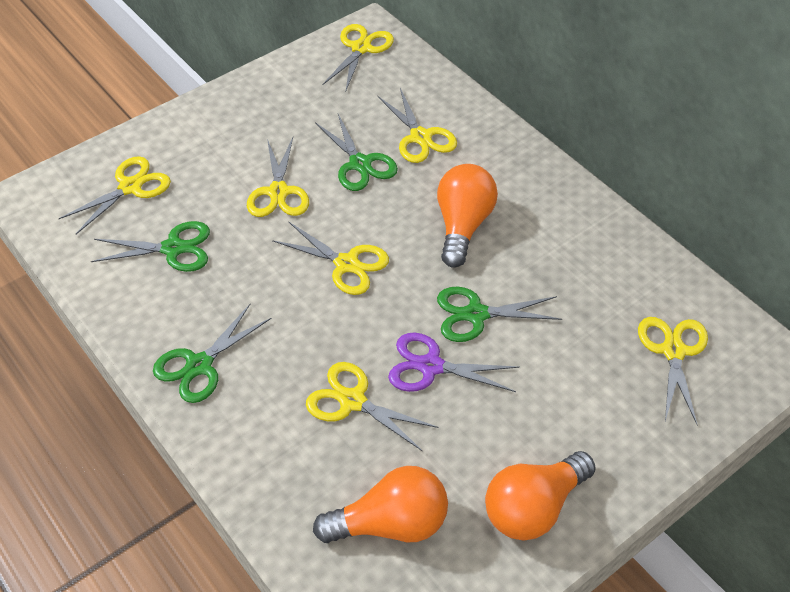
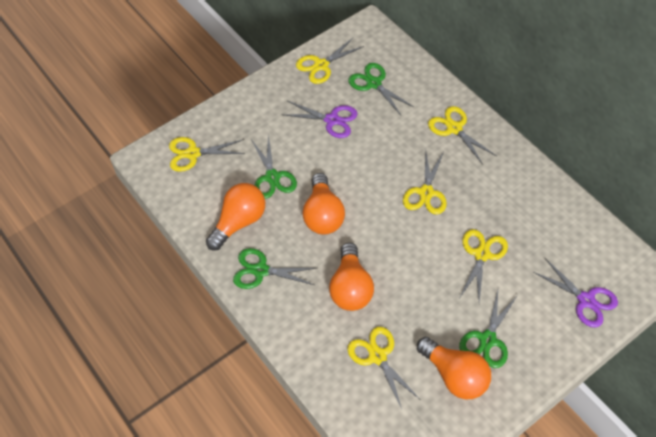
orange light bulb: 3 -> 4
purple scissors: 1 -> 2
yellow scissors: 7 -> 6

